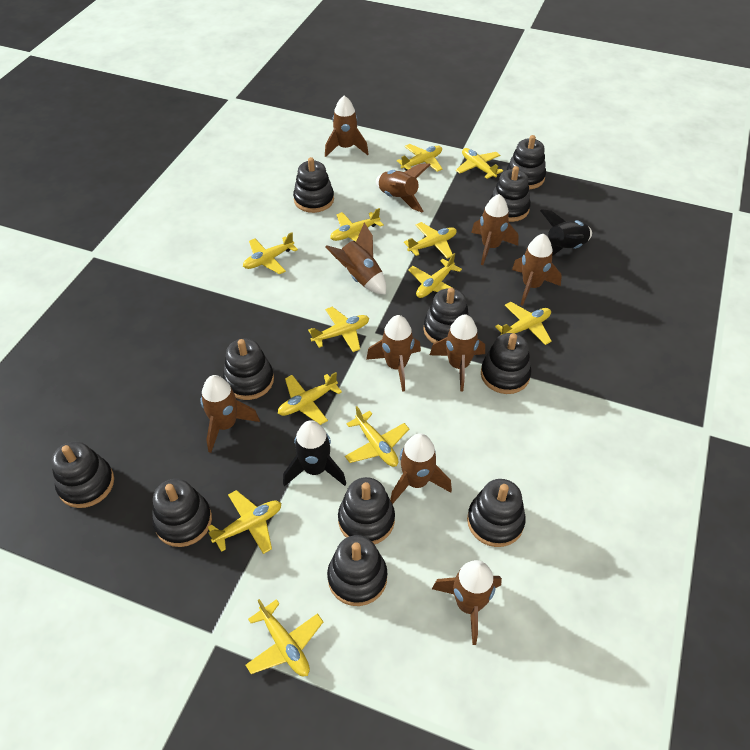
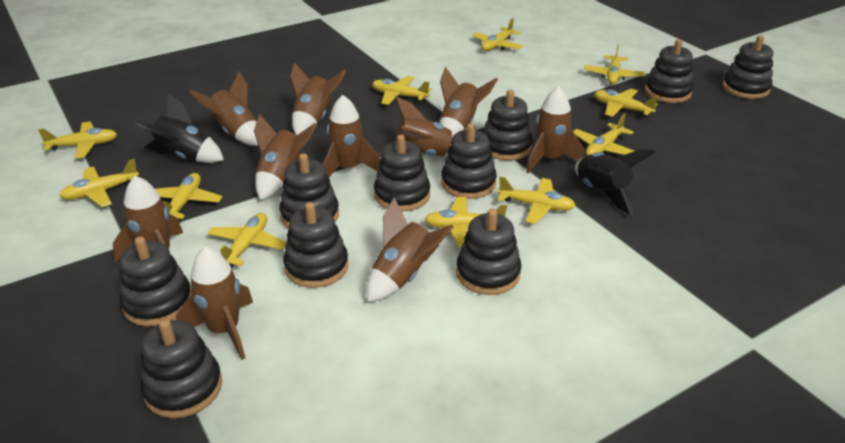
black stacking toy: 11 -> 10
yellow plane: 12 -> 11

